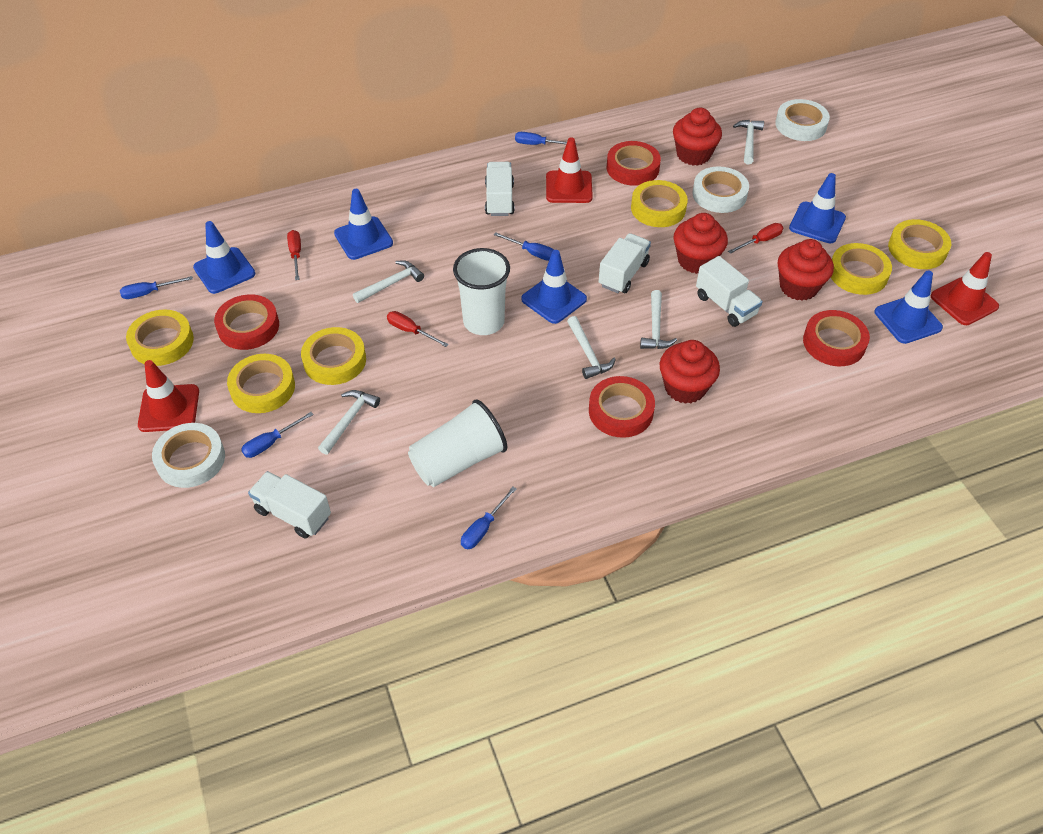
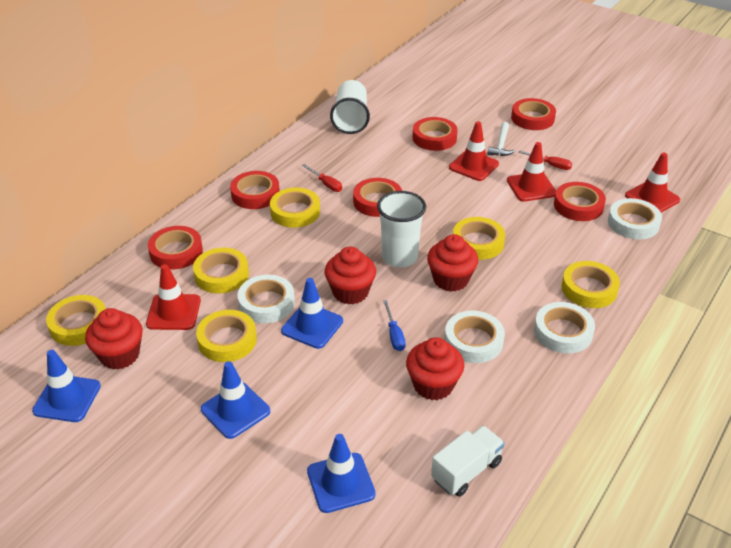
blue screwdriver: 5 -> 1
blue traffic cone: 5 -> 4
red screwdriver: 3 -> 2
red tape: 4 -> 6
red traffic cone: 3 -> 4
white hammer: 5 -> 1
white tape: 3 -> 4
white truck: 4 -> 1

